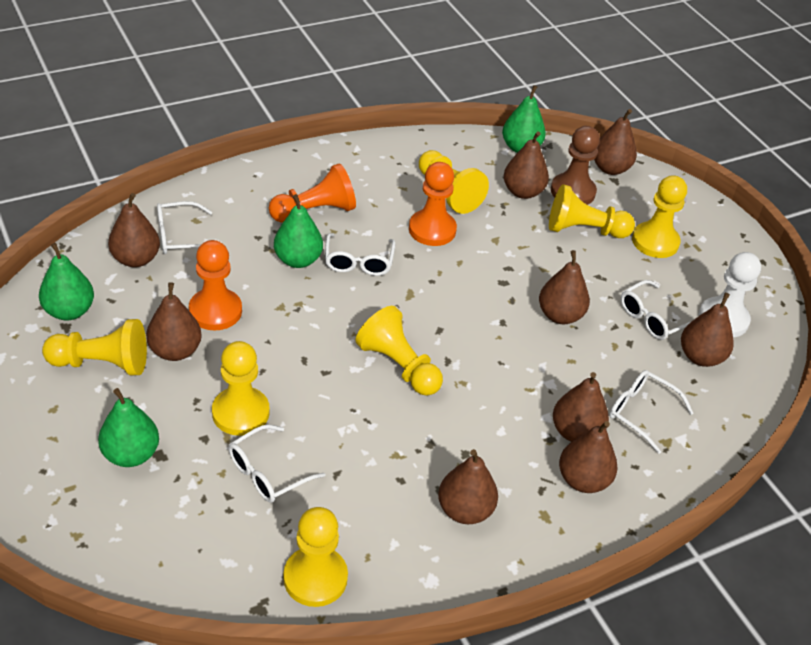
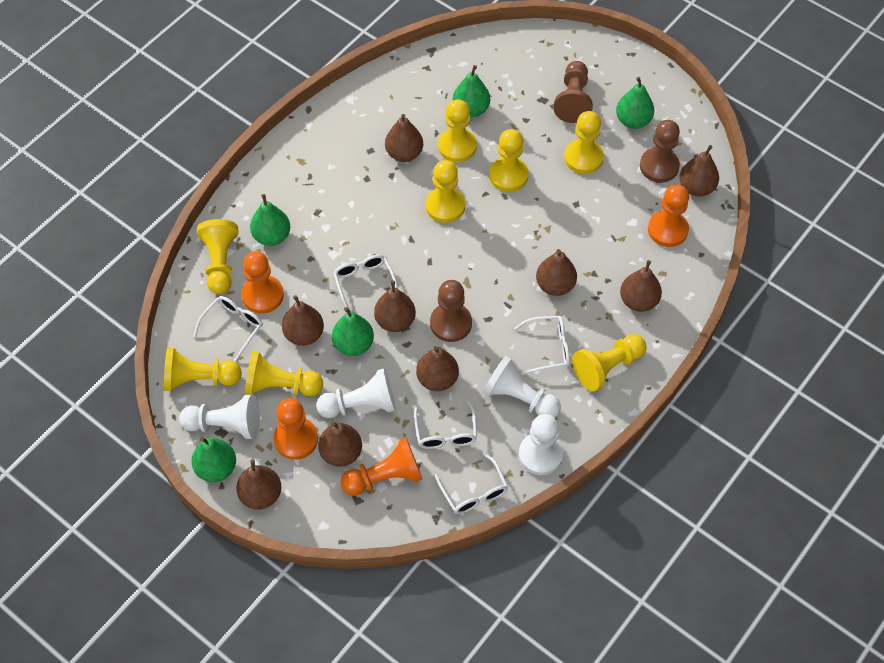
brown pawn: 1 -> 3
green pear: 4 -> 5
orange pawn: 3 -> 4
white pawn: 1 -> 4
yellow pawn: 7 -> 8

